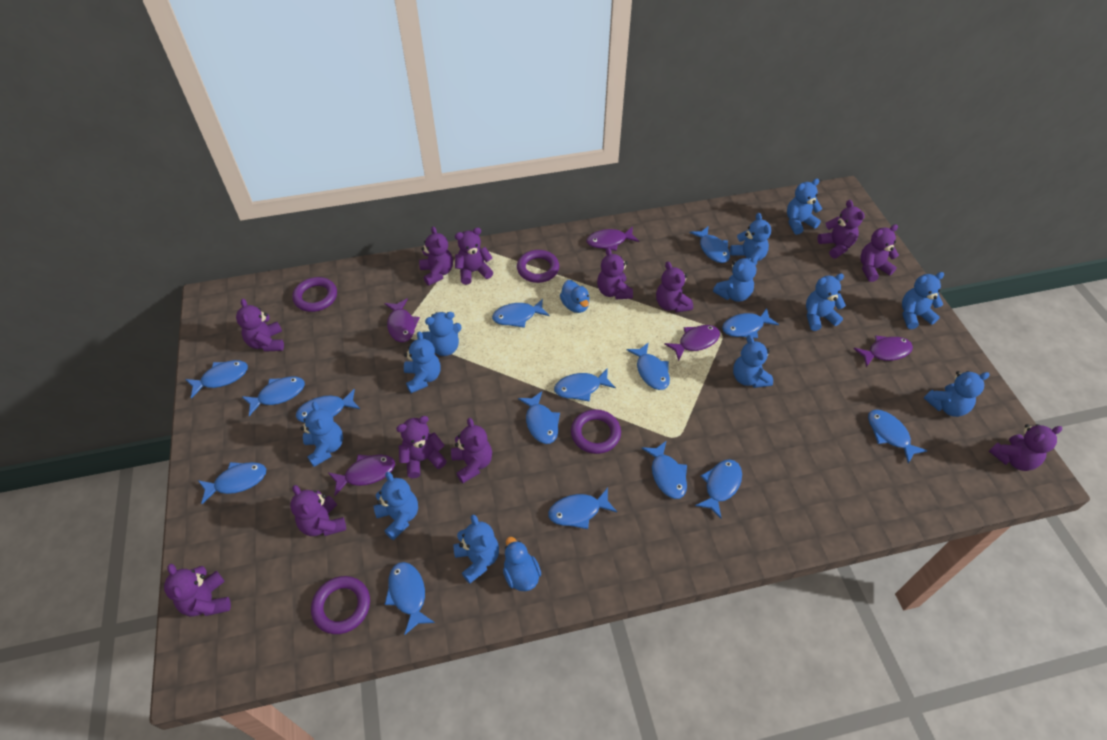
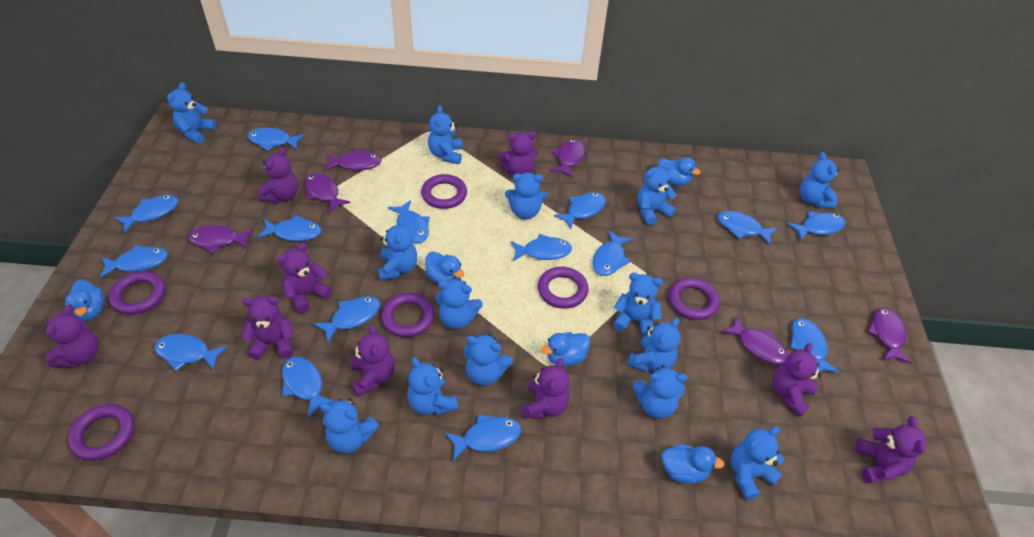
blue duck: 2 -> 5
blue teddy bear: 12 -> 14
purple fish: 5 -> 6
purple ring: 4 -> 6
purple teddy bear: 12 -> 9

